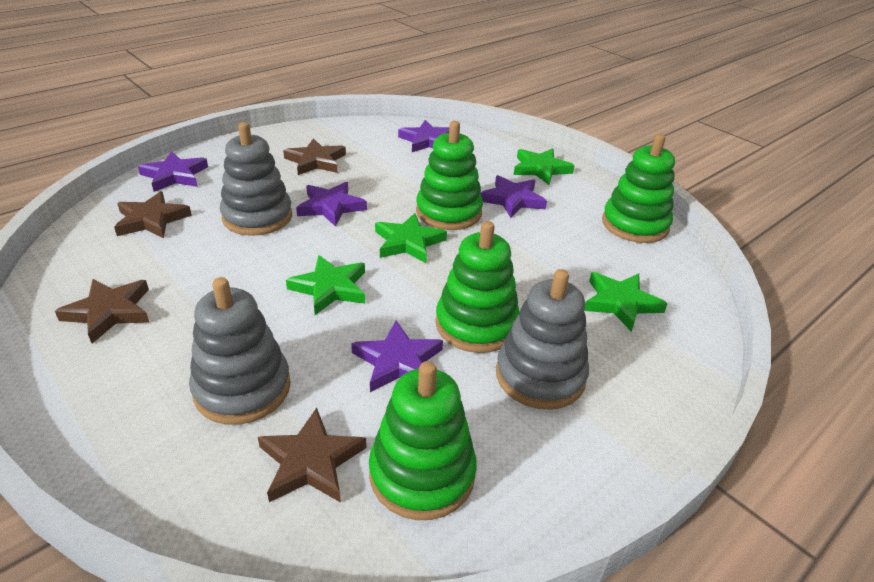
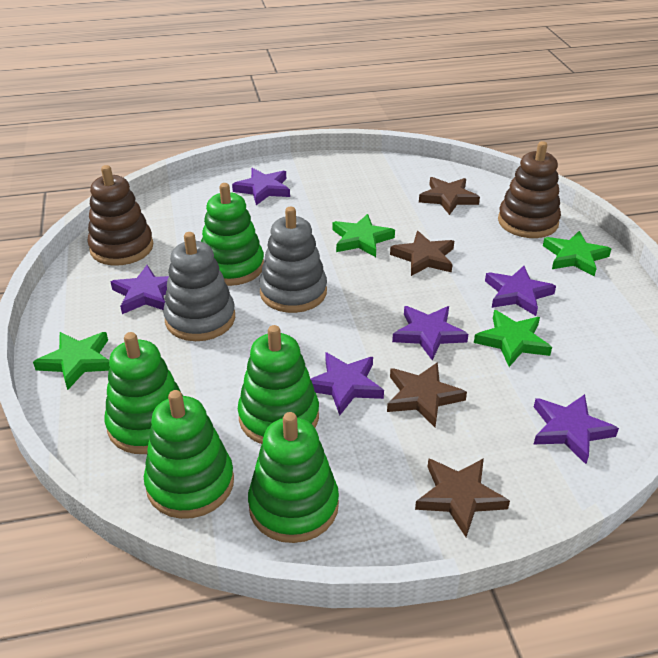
brown stacking toy: 0 -> 2
green stacking toy: 4 -> 5
grey stacking toy: 3 -> 2
purple star: 5 -> 6

